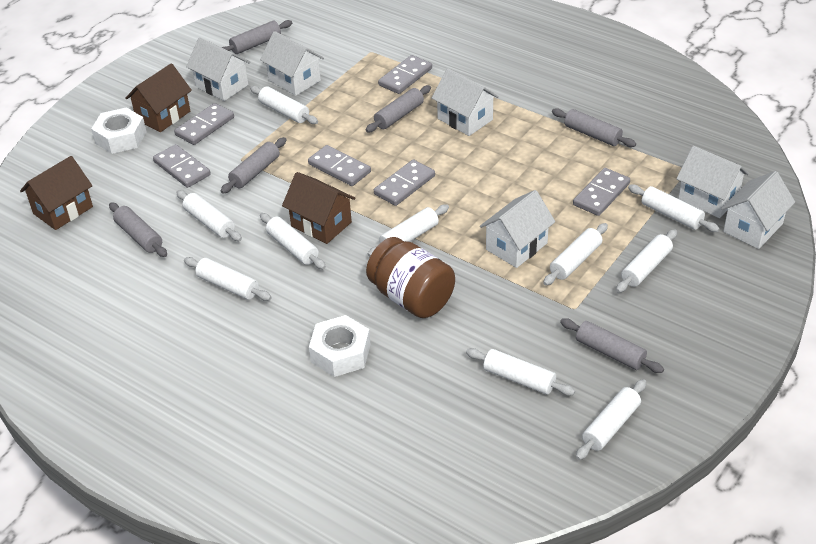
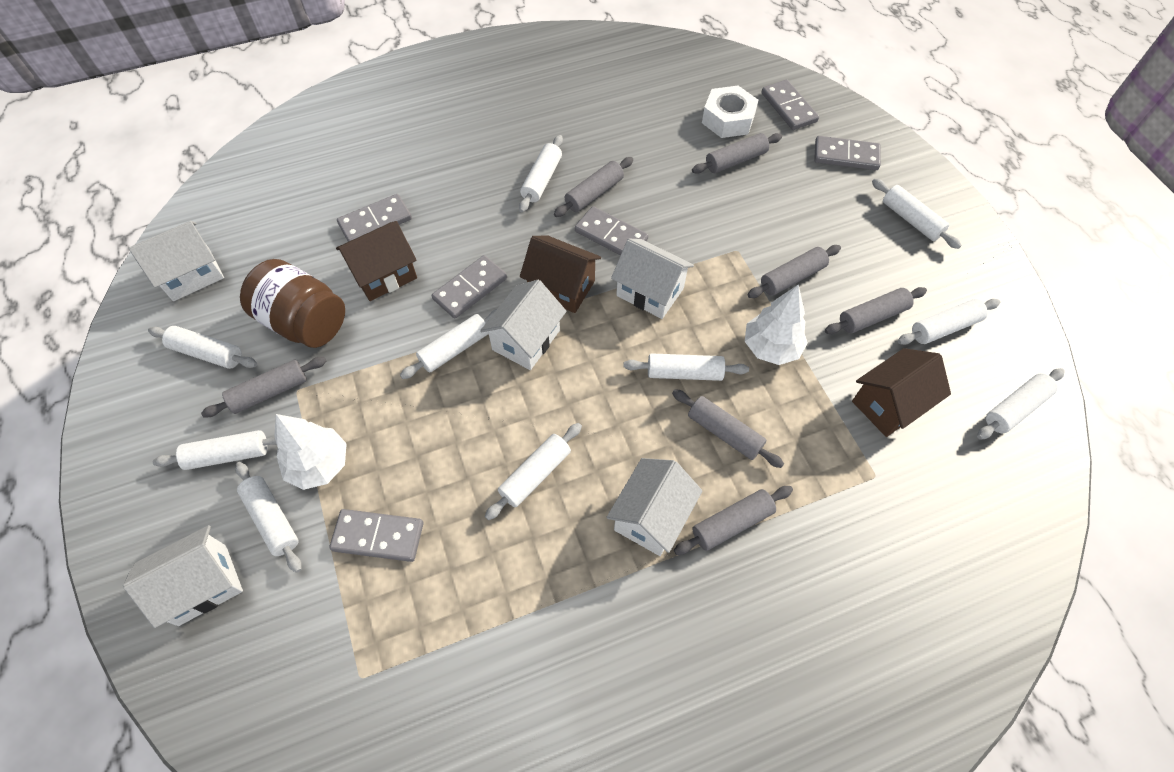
grey rolling pin: 6 -> 7
white house: 6 -> 5
white nut: 2 -> 1
white tree: 0 -> 2

